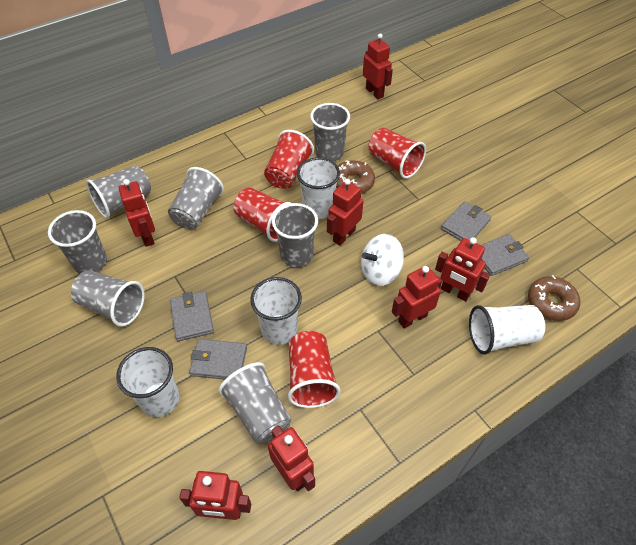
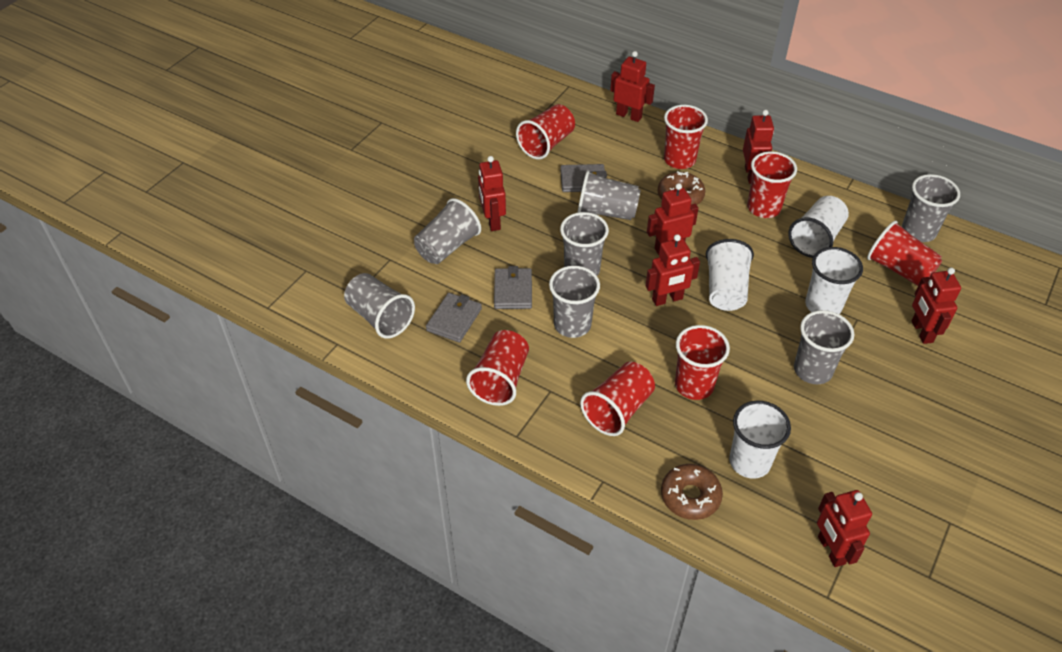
grey wallet: 4 -> 3
red cup: 4 -> 7
white spinning top: 1 -> 0

